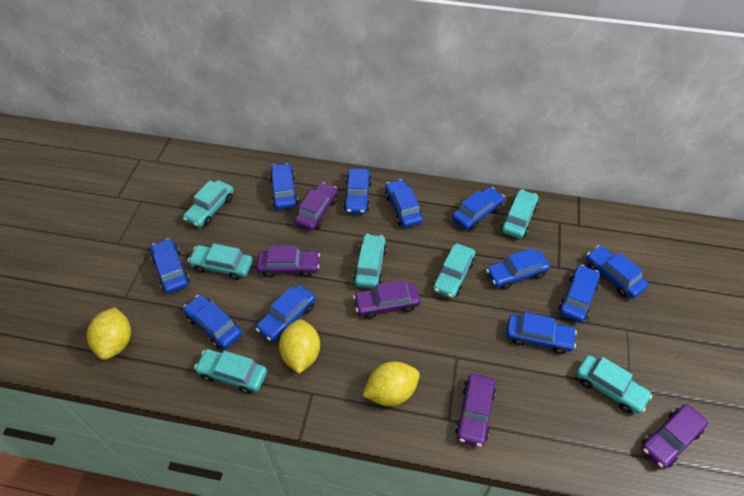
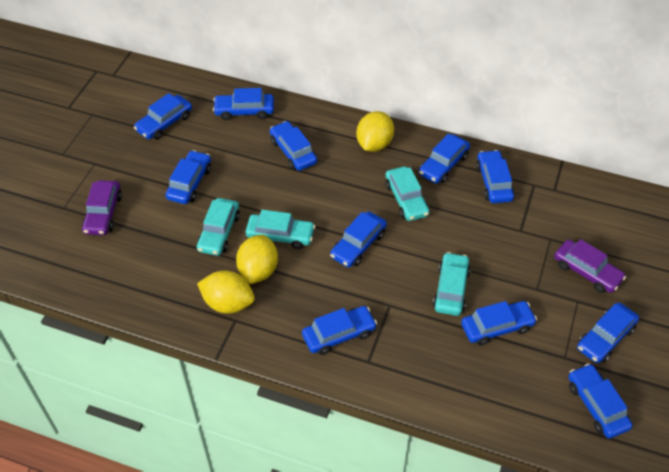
purple car: 5 -> 2
turquoise car: 7 -> 4

